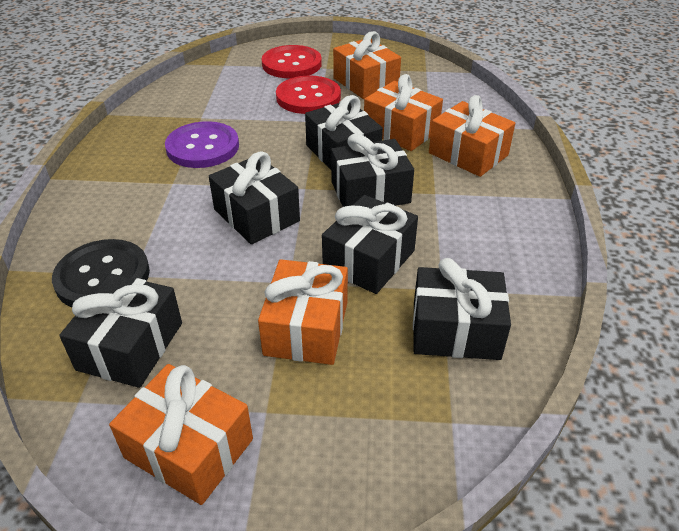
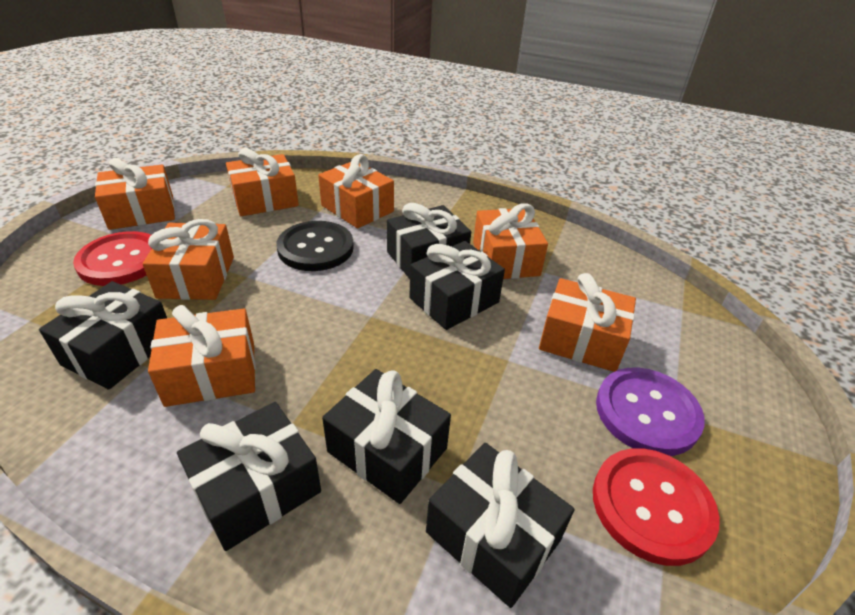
orange gift: 5 -> 7

